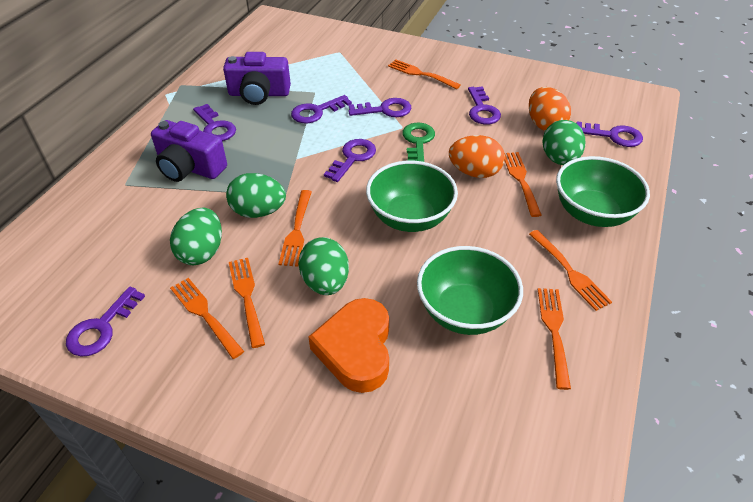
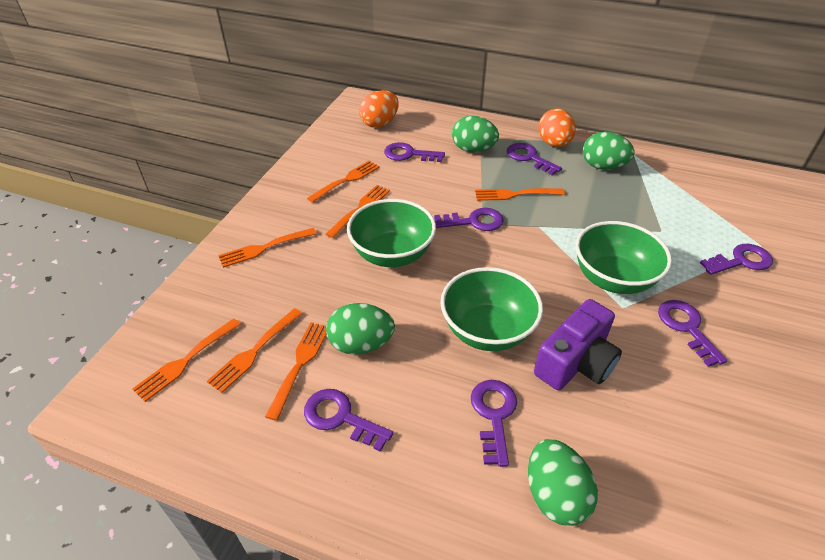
green key: 1 -> 0
orange heart: 1 -> 0
purple camera: 2 -> 1

